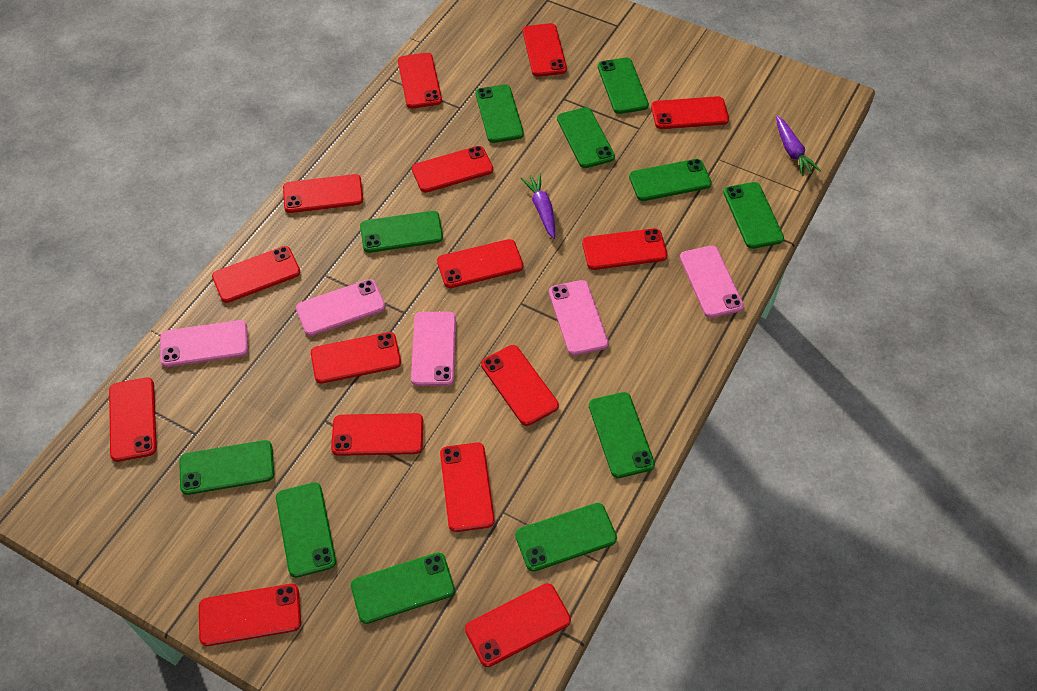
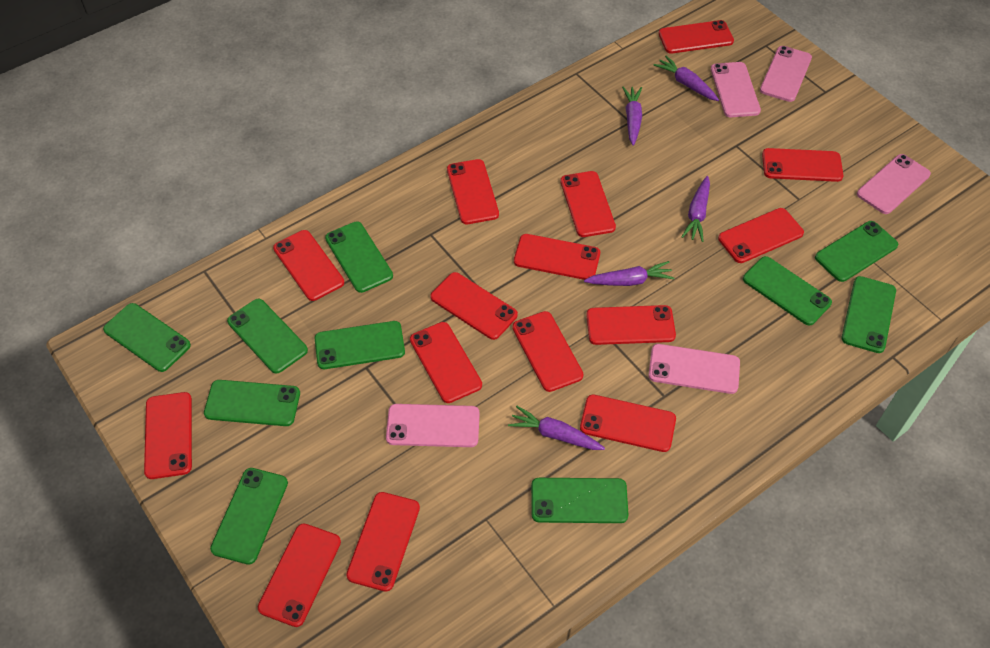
green phone: 11 -> 10
purple carrot: 2 -> 5

